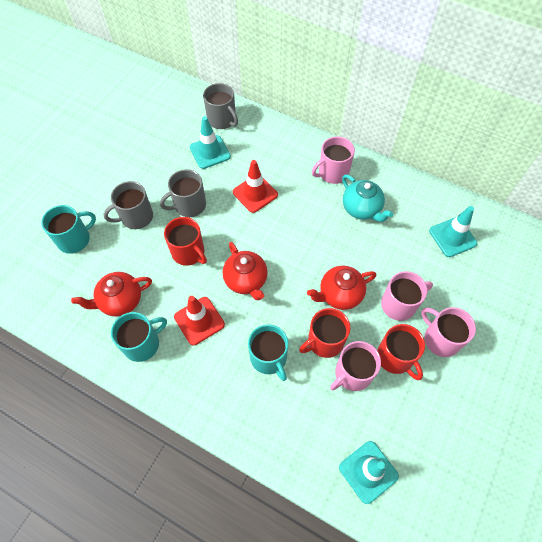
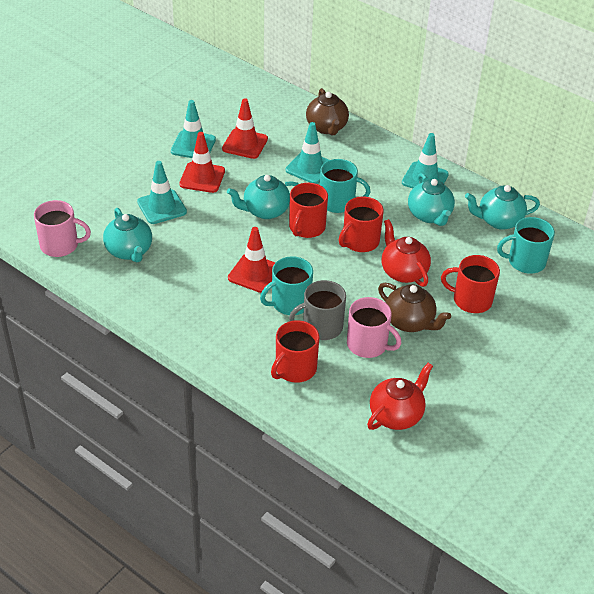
brown teapot: 0 -> 2
grey mug: 3 -> 1
pink mug: 4 -> 2
red mug: 3 -> 4
red teapot: 3 -> 2
red traffic cone: 2 -> 3
turquoise teapot: 1 -> 4
turquoise traffic cone: 3 -> 4

